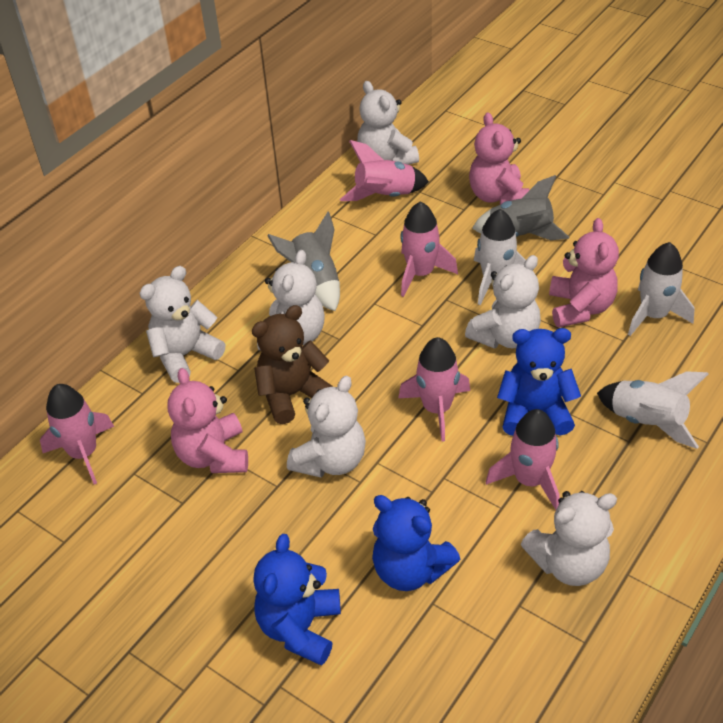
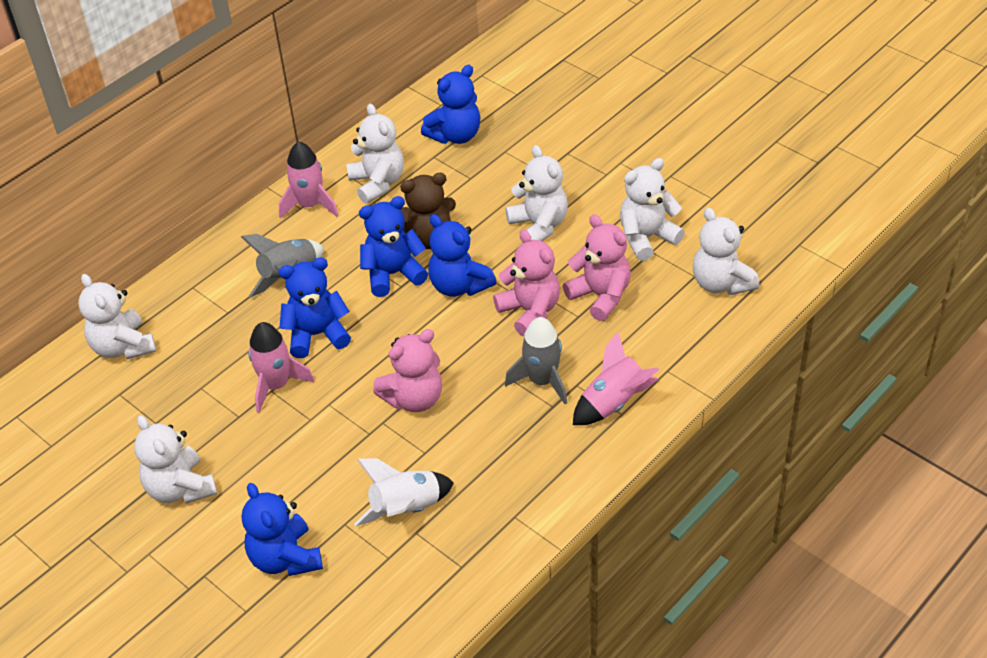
blue teddy bear: 3 -> 5
pink rocket: 5 -> 3
white rocket: 3 -> 1

